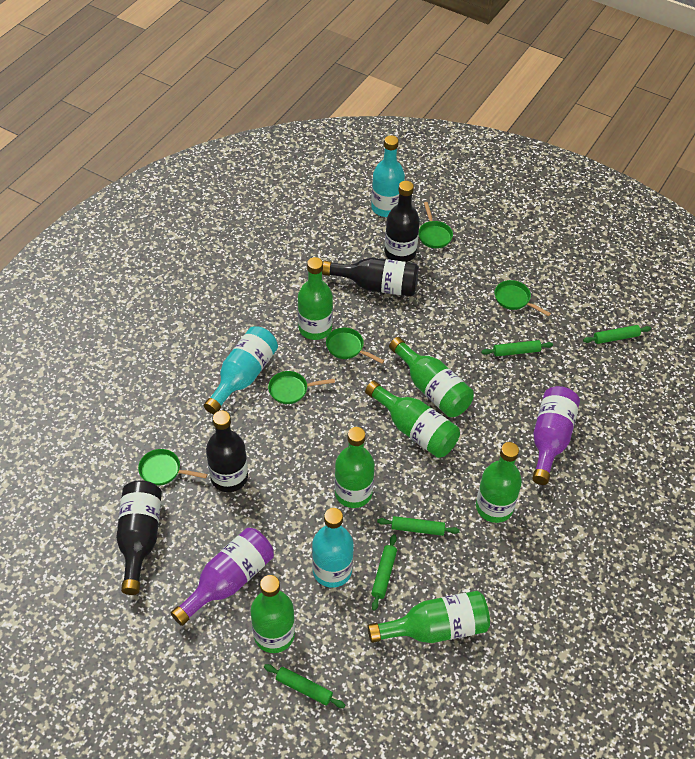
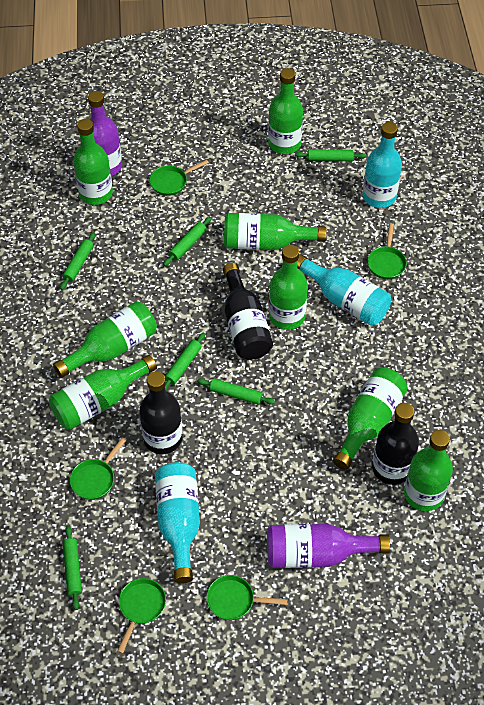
black bottle: 4 -> 3
green bottle: 7 -> 8
green rolling pin: 5 -> 6

